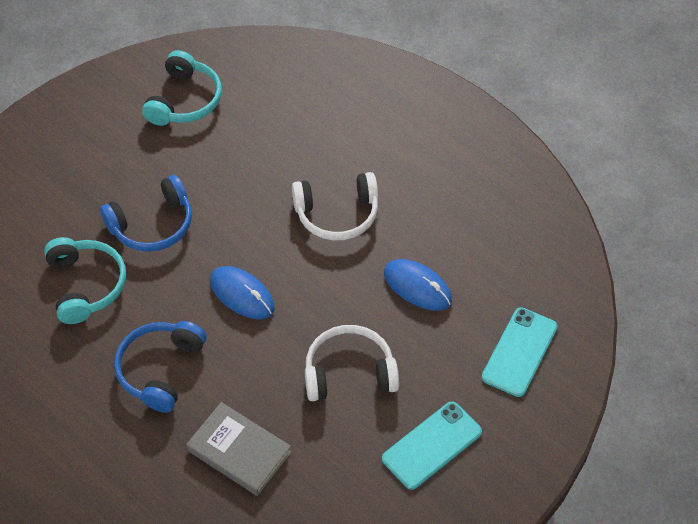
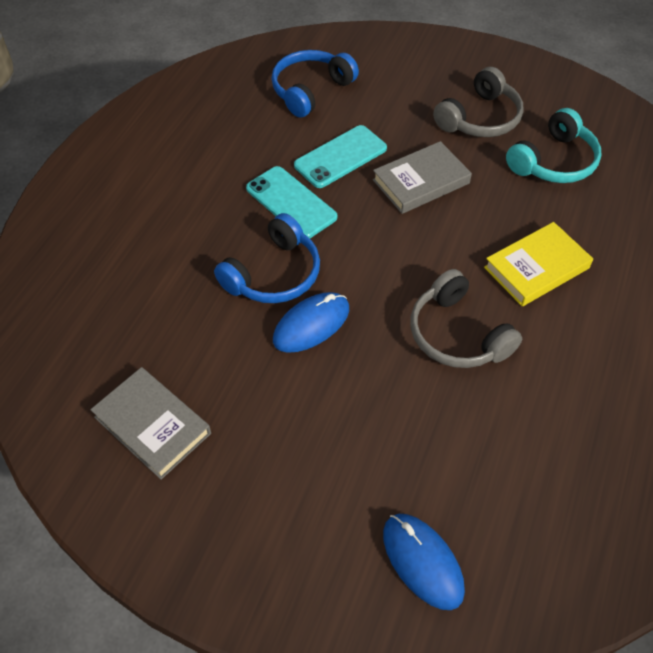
grey book: 1 -> 2
grey headphones: 0 -> 2
turquoise headphones: 2 -> 1
white headphones: 2 -> 0
yellow book: 0 -> 1

